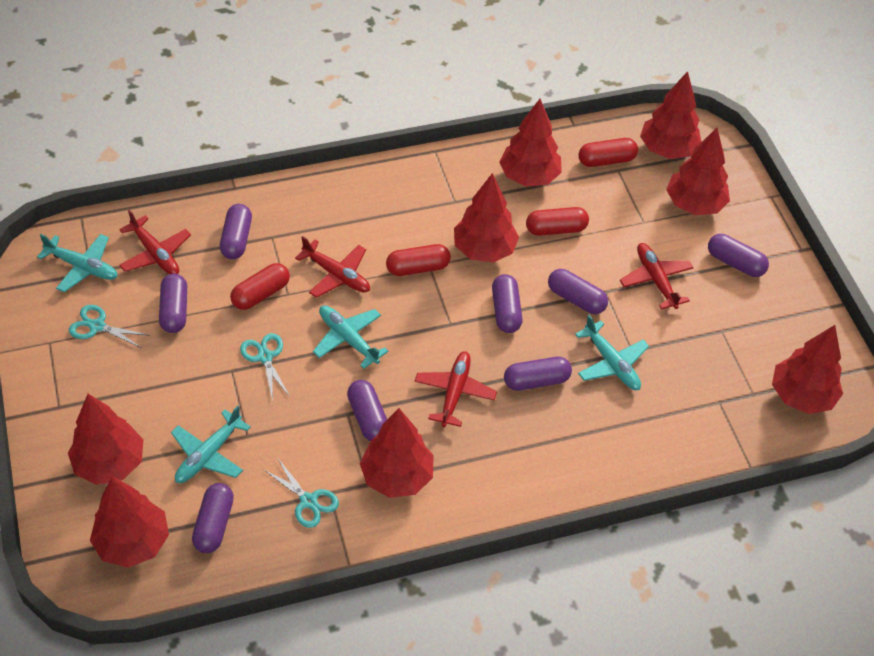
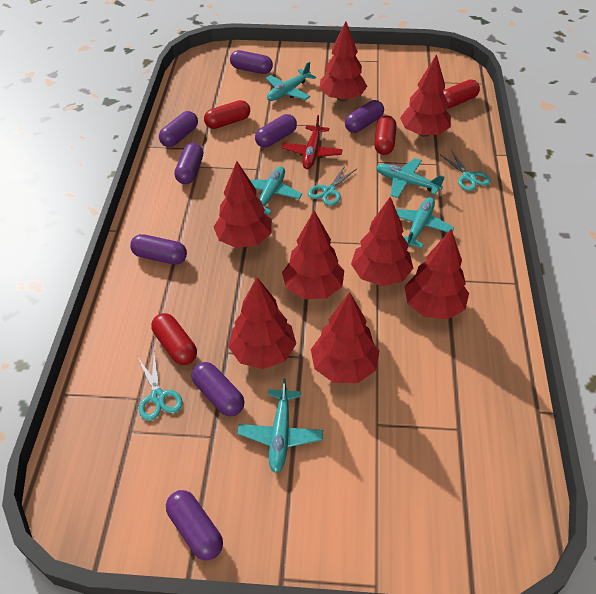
red plane: 4 -> 1
turquoise plane: 4 -> 5

